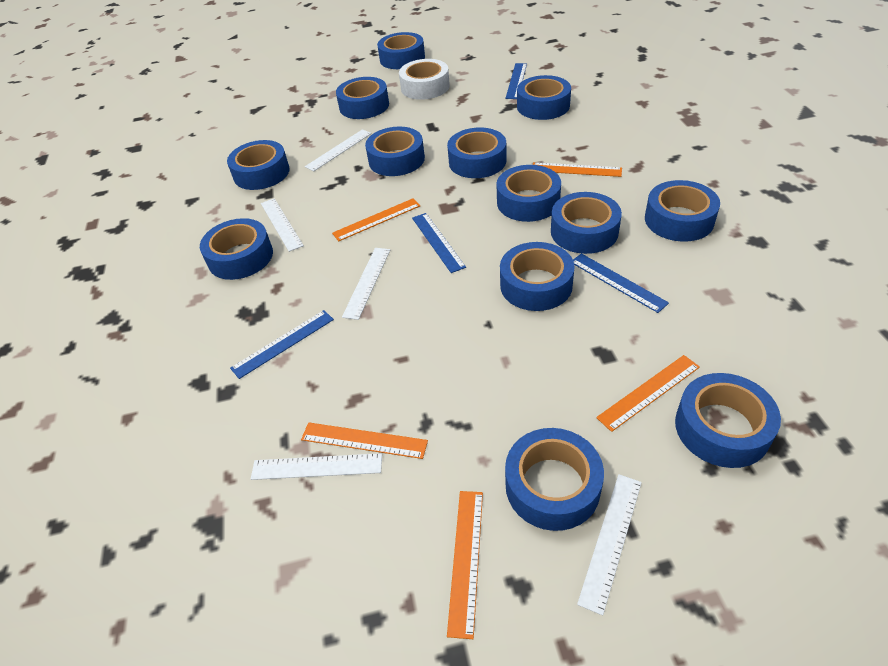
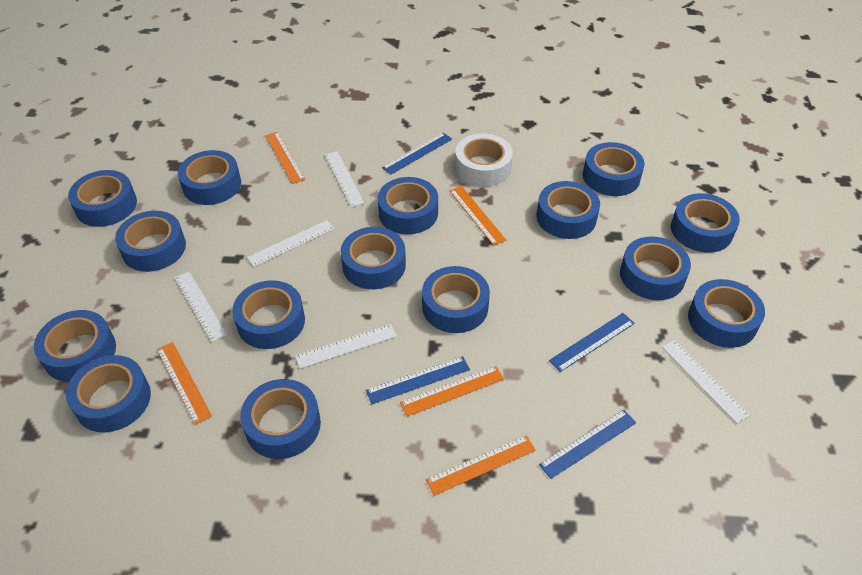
blue tape: 13 -> 15

